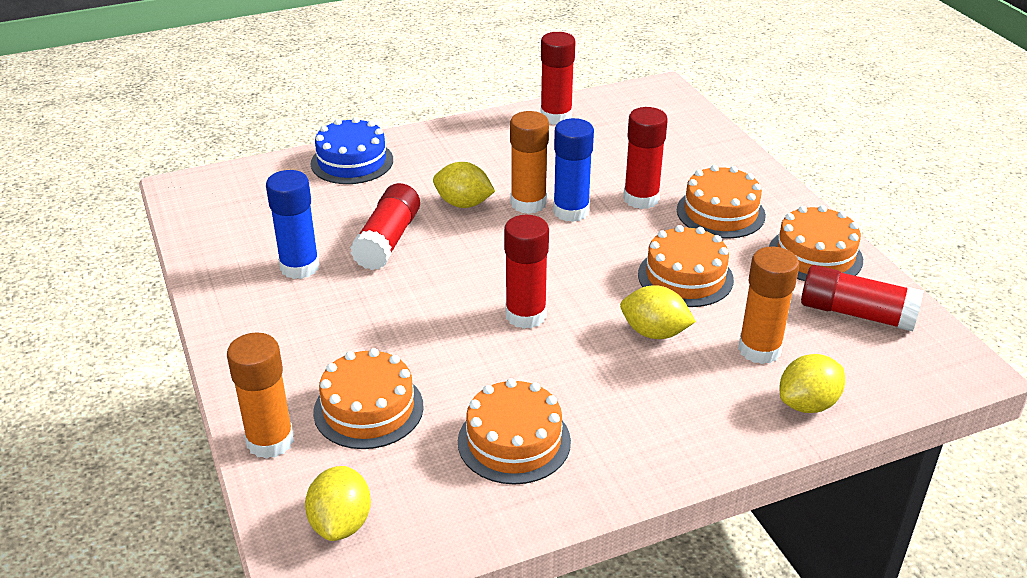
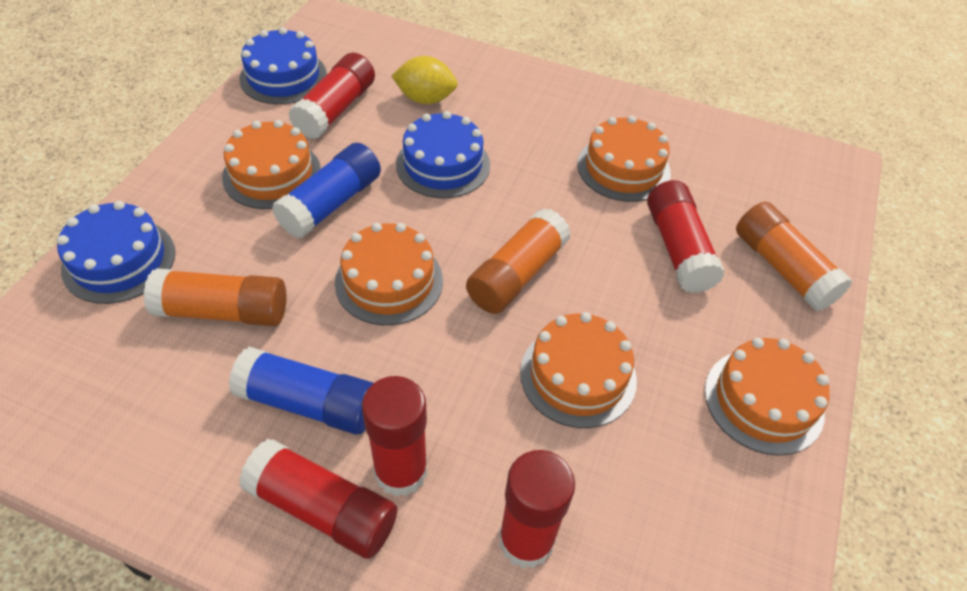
blue cake: 1 -> 3
yellow lemon: 4 -> 1

